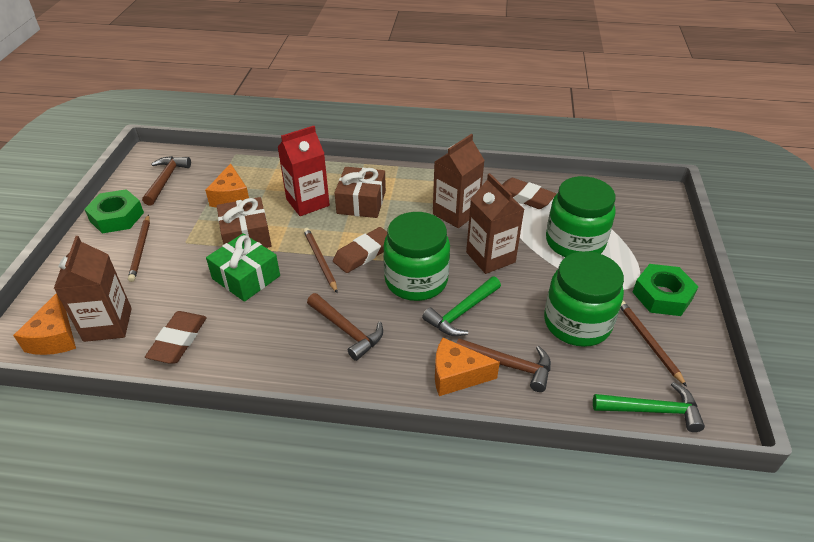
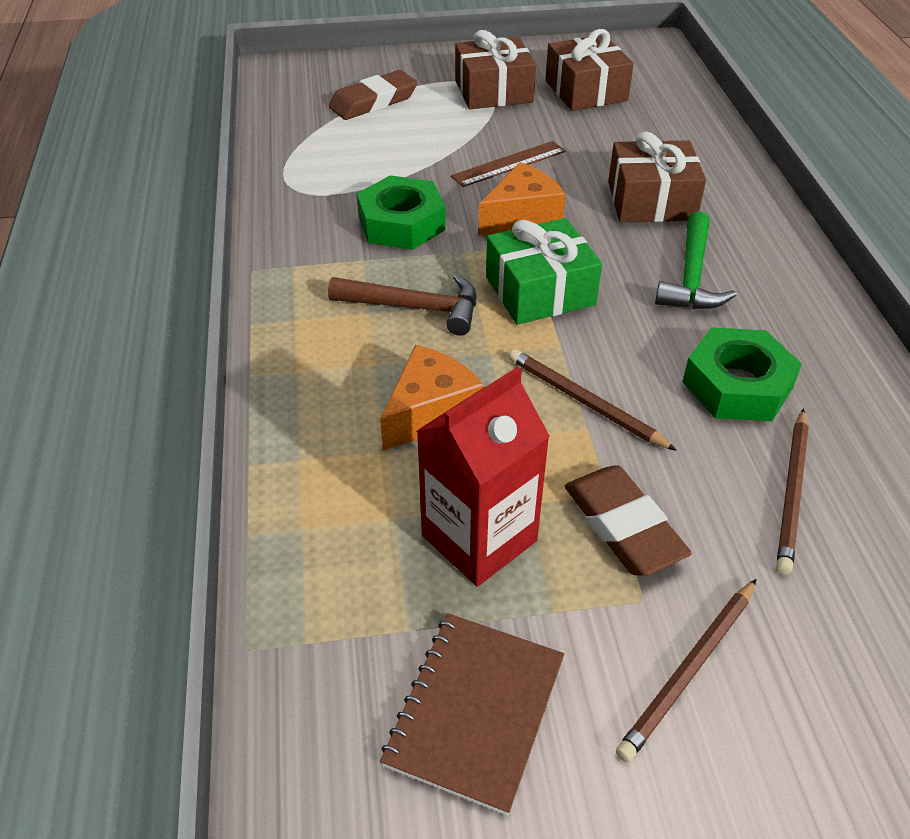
brown carton: 3 -> 0
brown eraser: 3 -> 2
brown gift: 2 -> 3
brown hammer: 3 -> 1
brown notebook: 0 -> 1
brown ruler: 0 -> 1
green hammer: 2 -> 1
green jar: 3 -> 0
orange cheese: 3 -> 2

